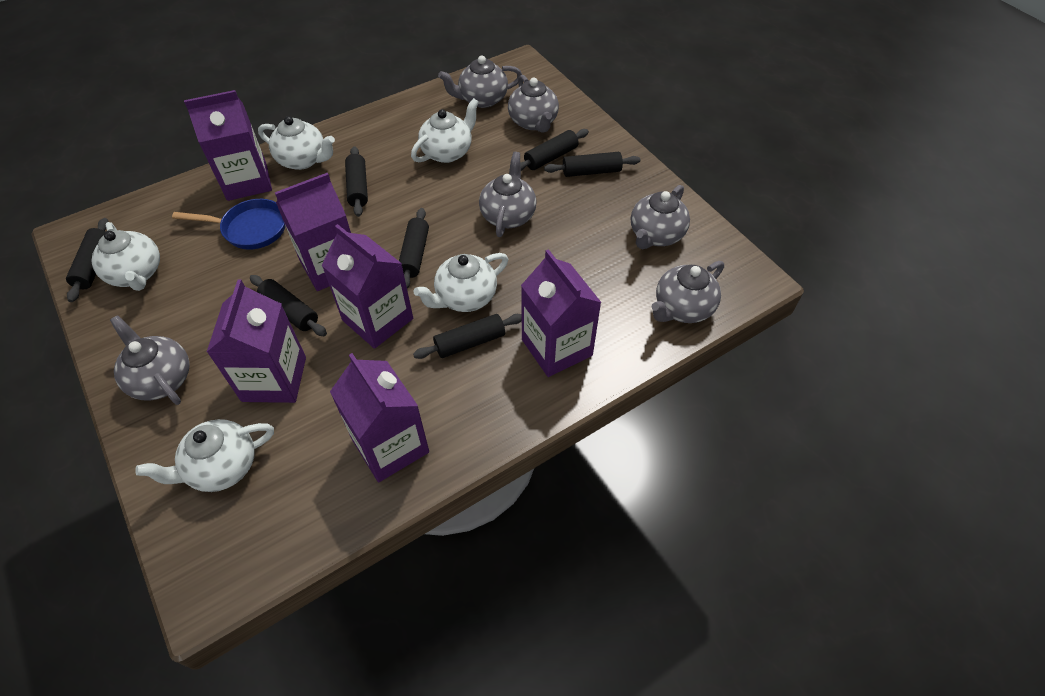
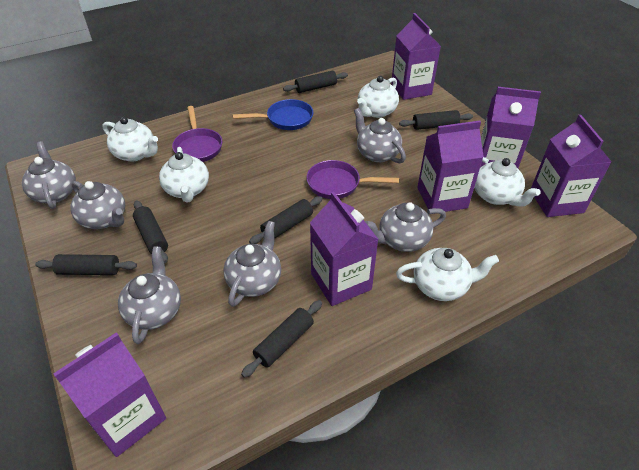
black rolling pin: 7 -> 6
purple pan: 0 -> 2

